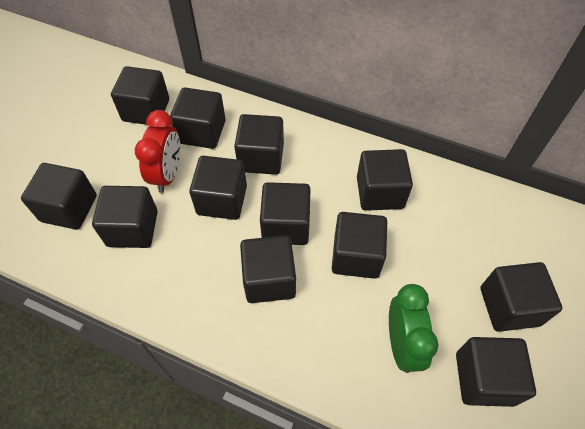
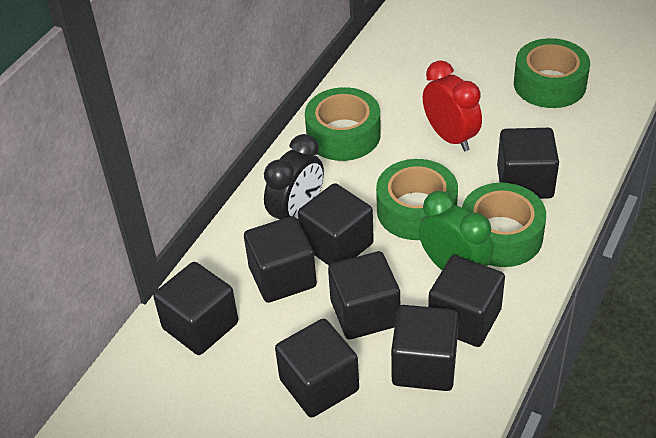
black clock: 0 -> 1
black cube: 12 -> 8
green tape: 0 -> 4

